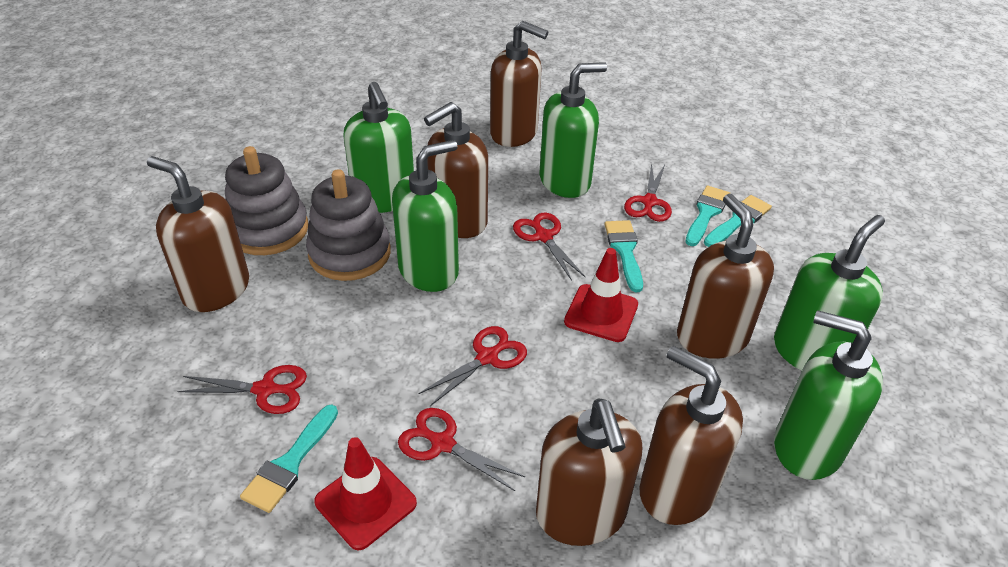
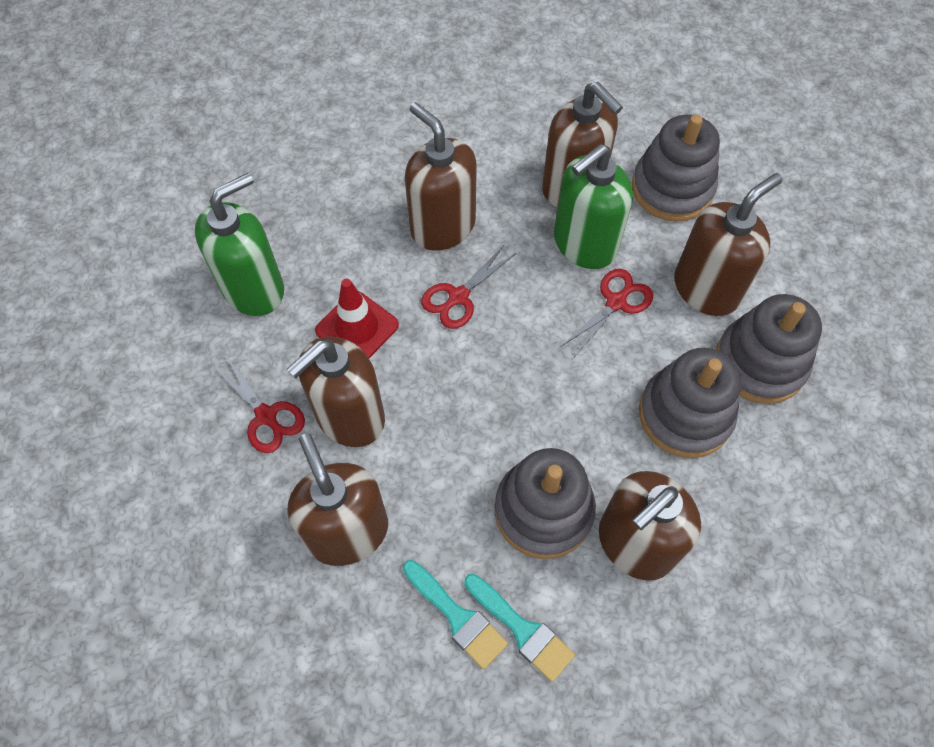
green soap dispenser: 5 -> 2
grey stacking toy: 2 -> 4
red scissors: 5 -> 3
red traffic cone: 2 -> 1
turquoise brush: 4 -> 2

